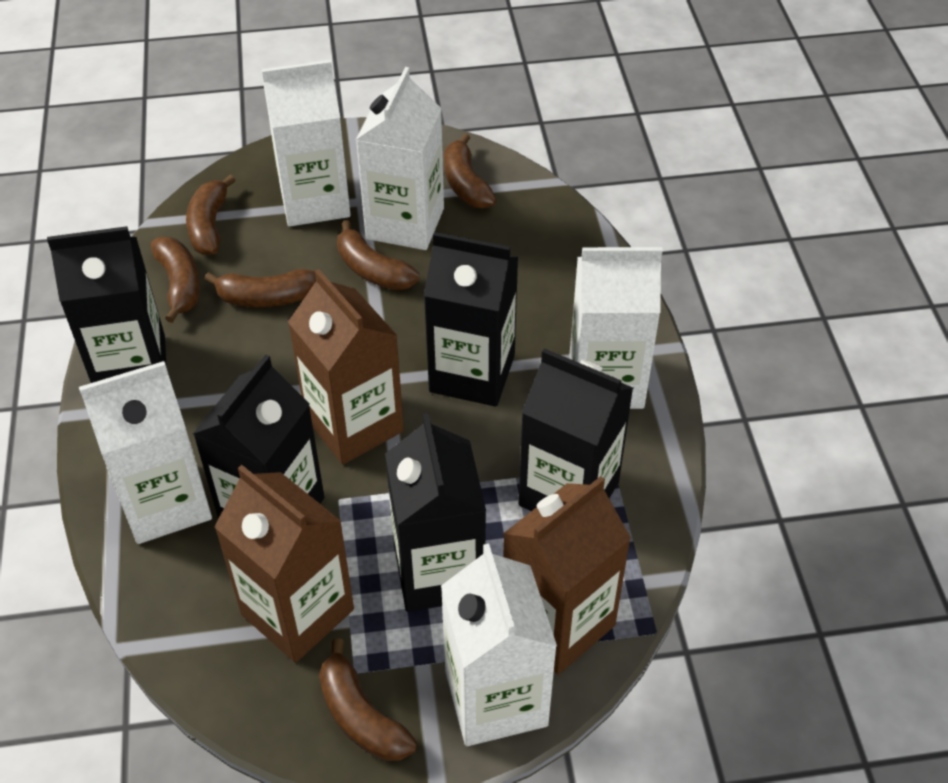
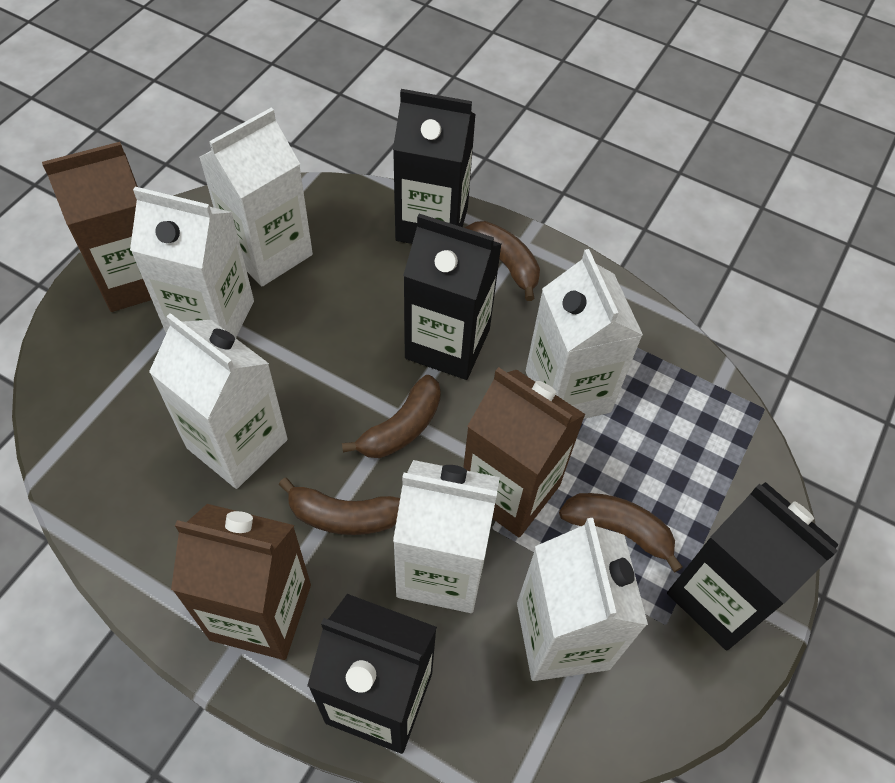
black carton: 5 -> 4
brown banana: 6 -> 4
white carton: 5 -> 6

